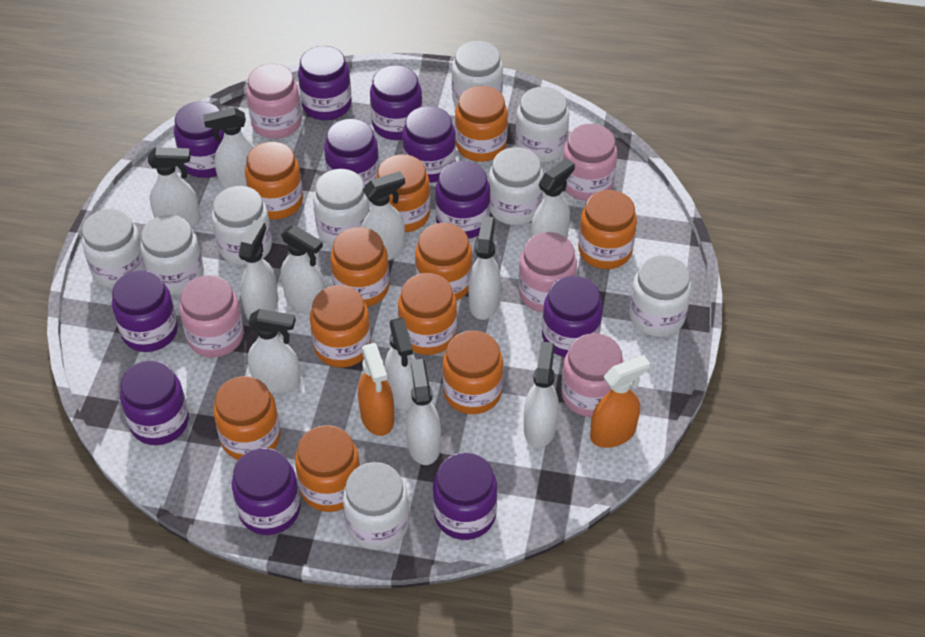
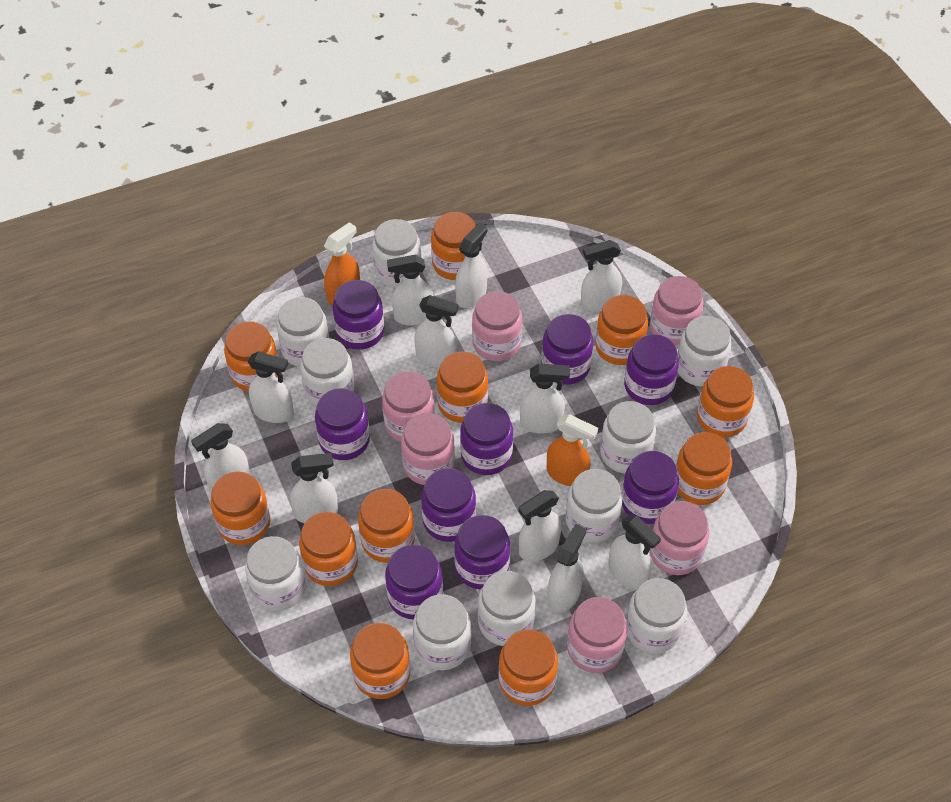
pink jar: 5 -> 6
purple jar: 11 -> 9
white jar: 9 -> 10

